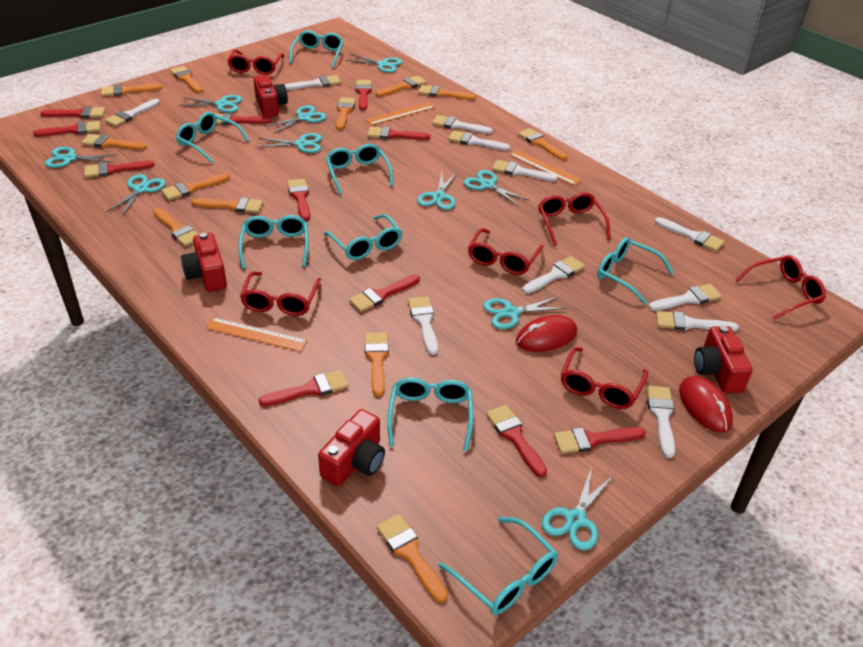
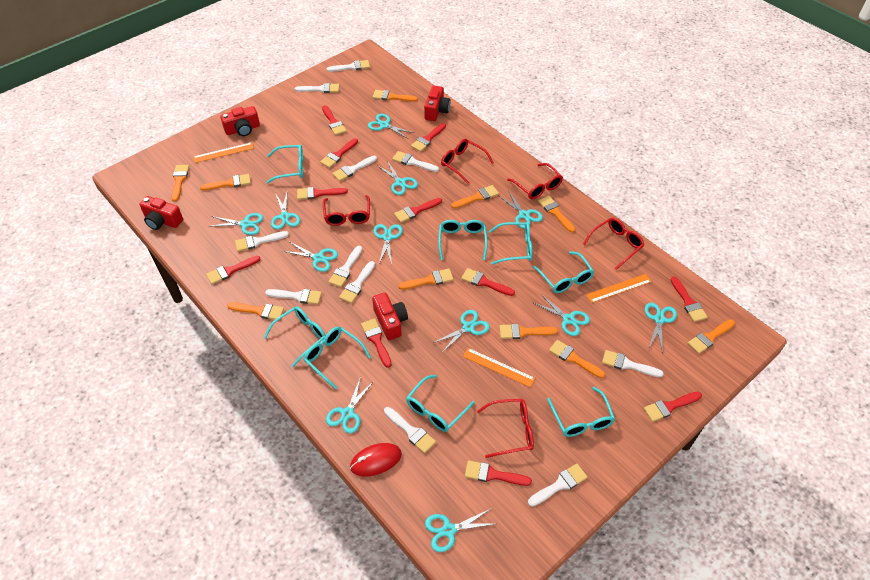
orange brush: 12 -> 10
red glasses: 6 -> 5
red mouse: 2 -> 1
turquoise scissors: 10 -> 12

